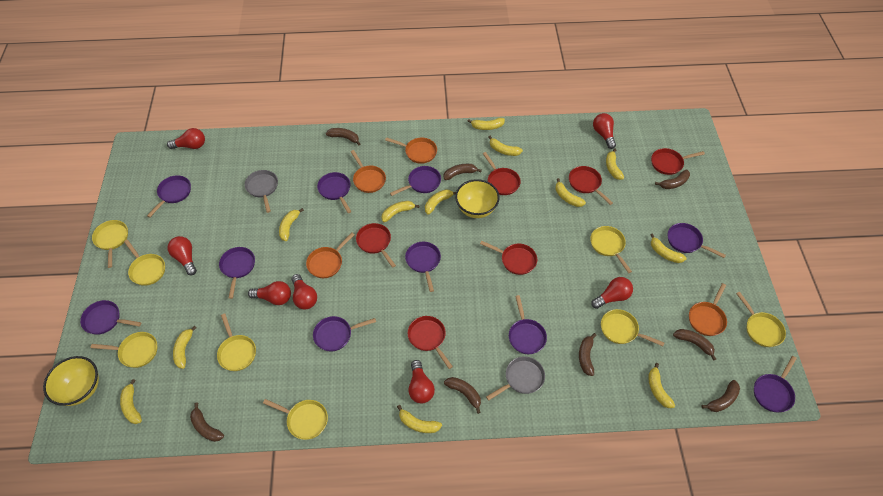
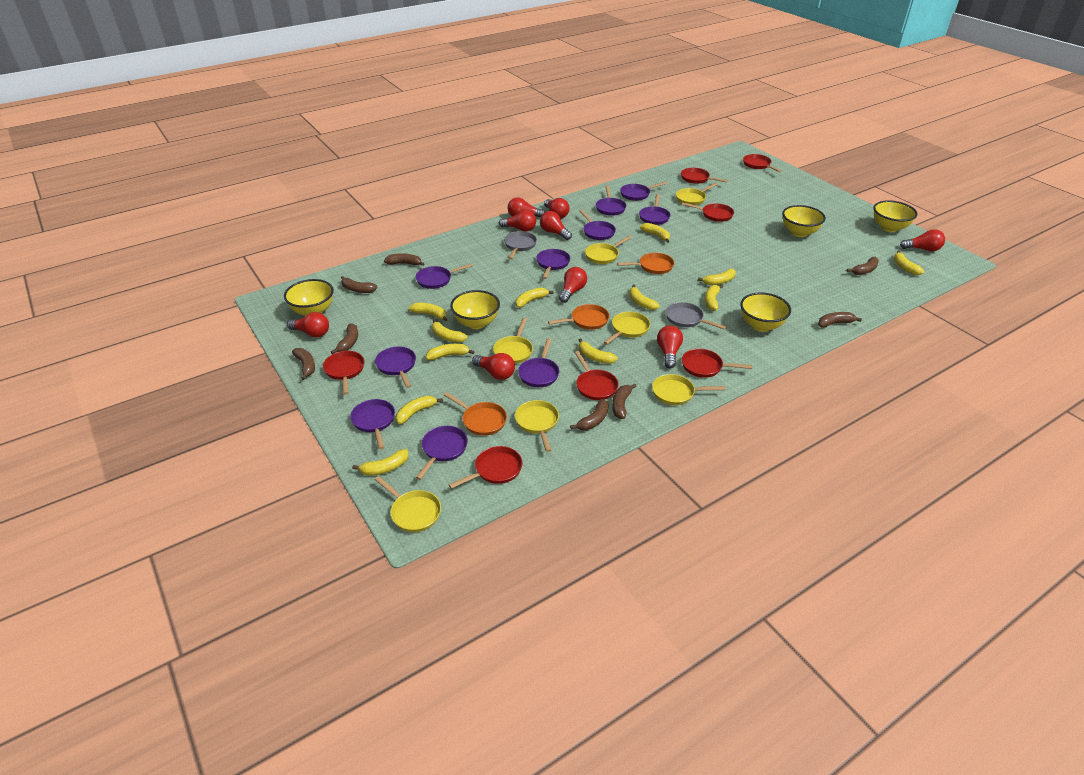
orange pan: 4 -> 3
red light bulb: 7 -> 9
red pan: 6 -> 7
yellow bowl: 2 -> 5
yellow pan: 8 -> 7

